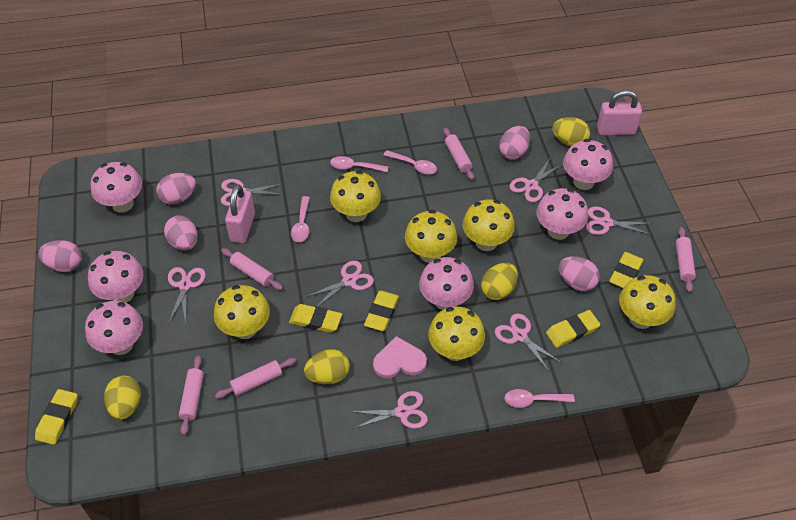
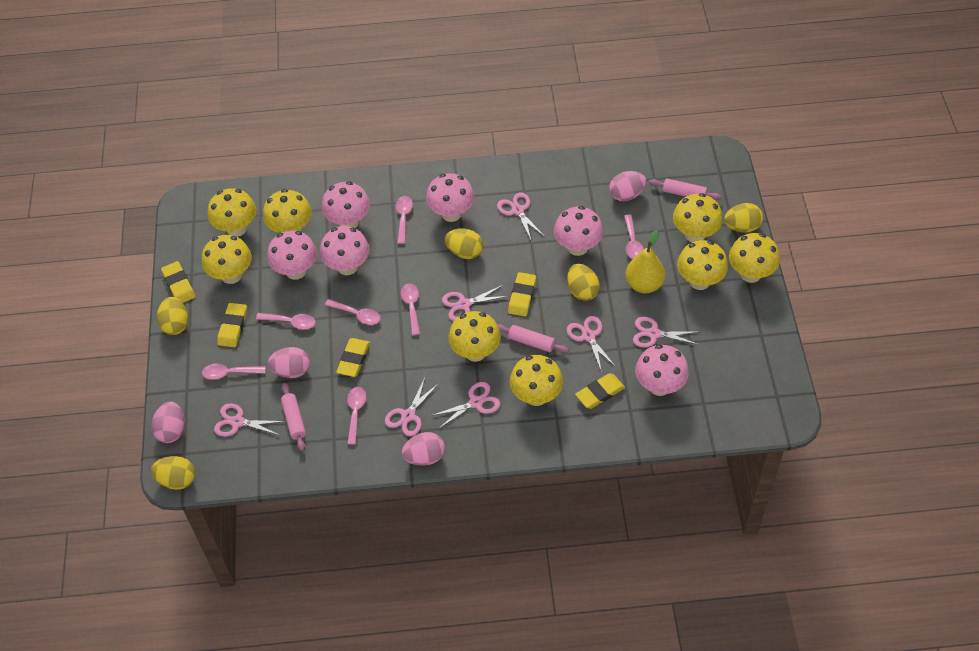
pink egg: 5 -> 4
pink heart: 1 -> 0
pink padlock: 2 -> 0
pink rolling pin: 5 -> 3
pink spoon: 4 -> 7
yellow egg: 4 -> 5
yellow mushroom: 6 -> 8
yellow pear: 0 -> 1

